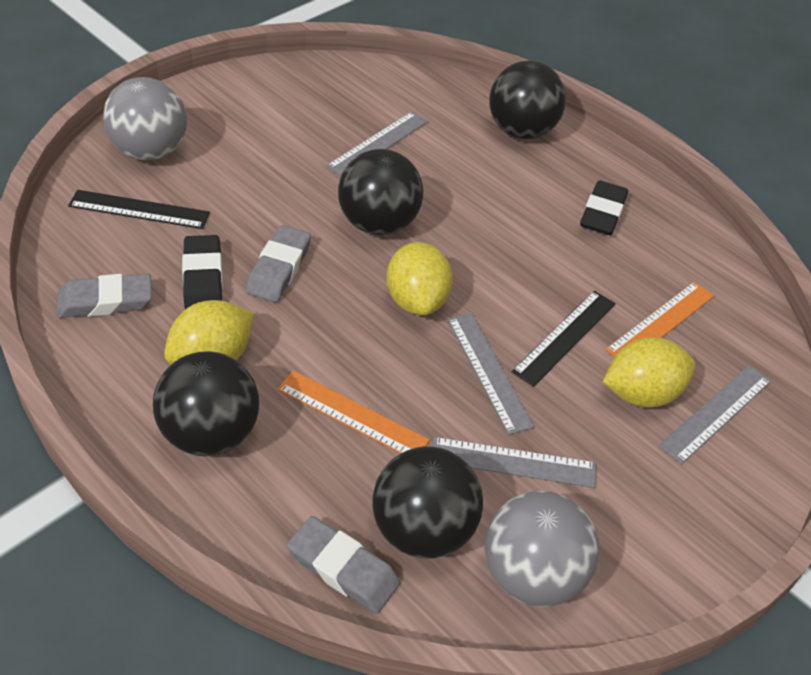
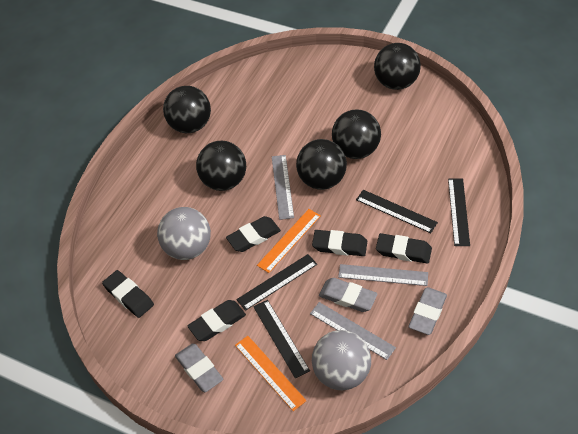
black ball: 4 -> 5
black eraser: 2 -> 5
black ruler: 2 -> 4
grey ruler: 4 -> 3
yellow lemon: 3 -> 0

